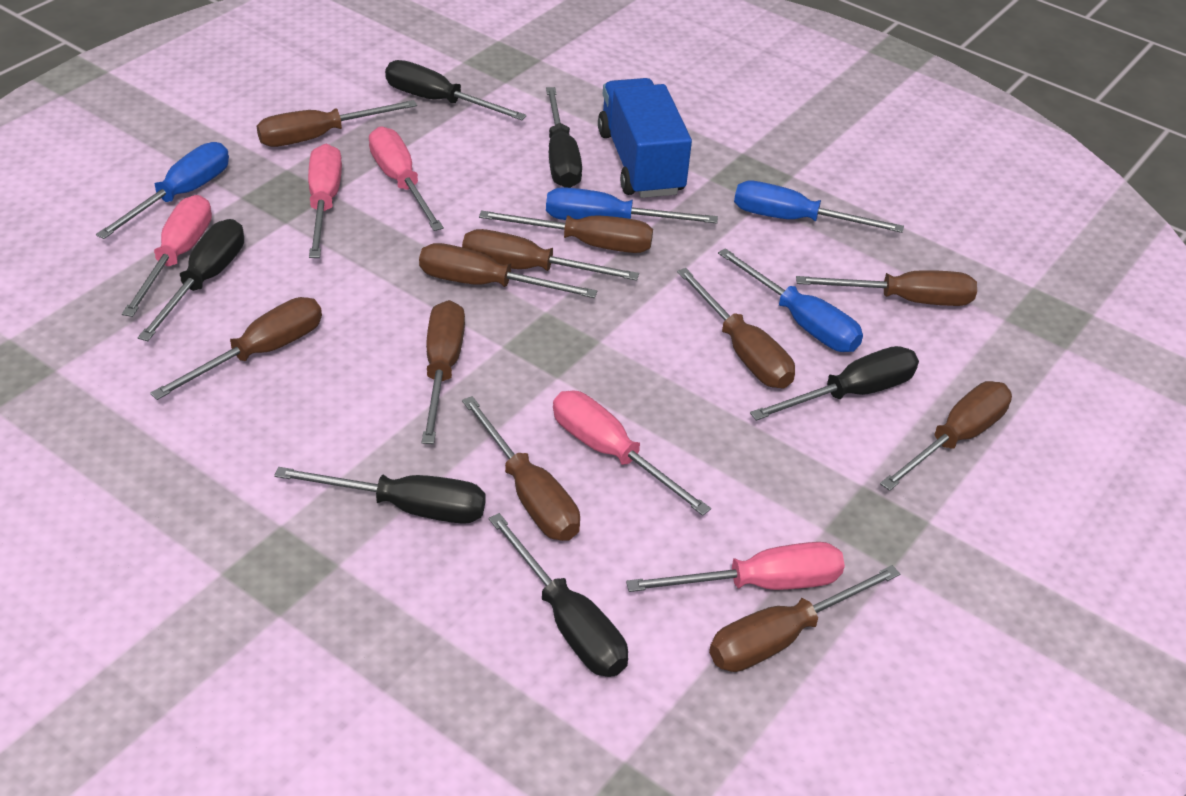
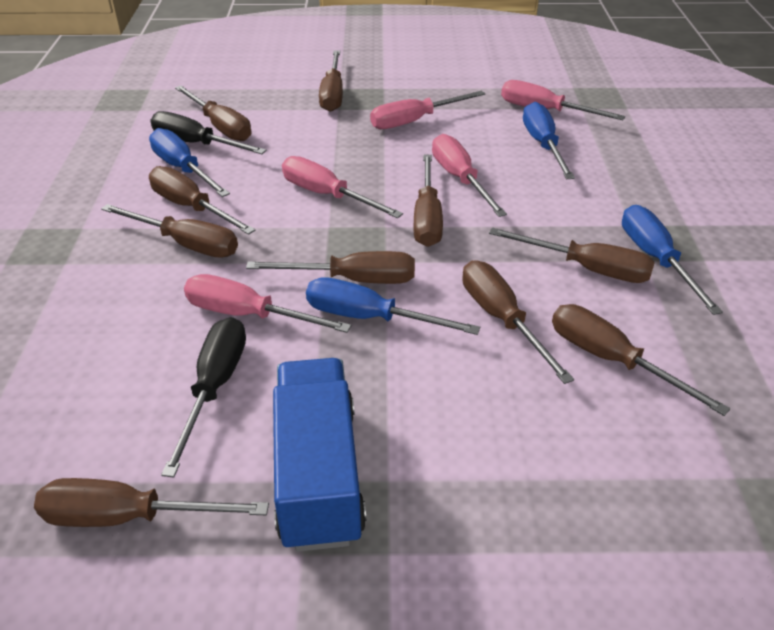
black screwdriver: 6 -> 2
brown screwdriver: 11 -> 10

